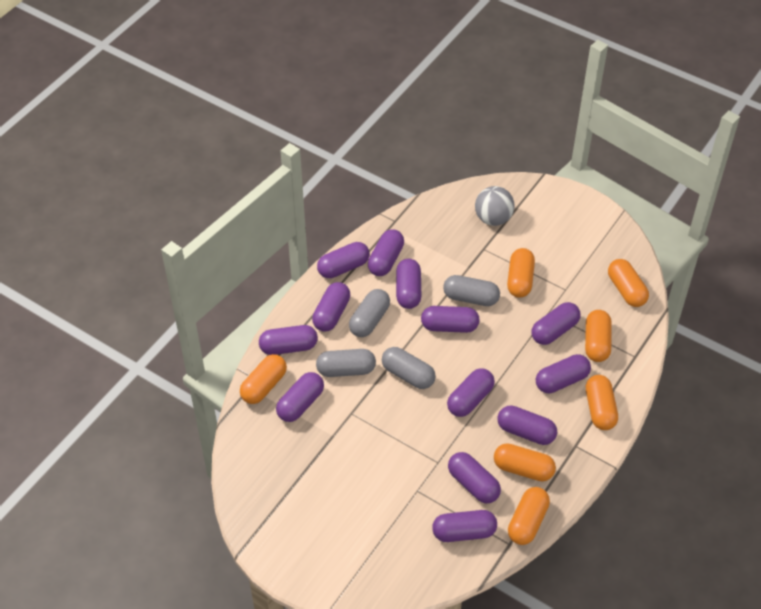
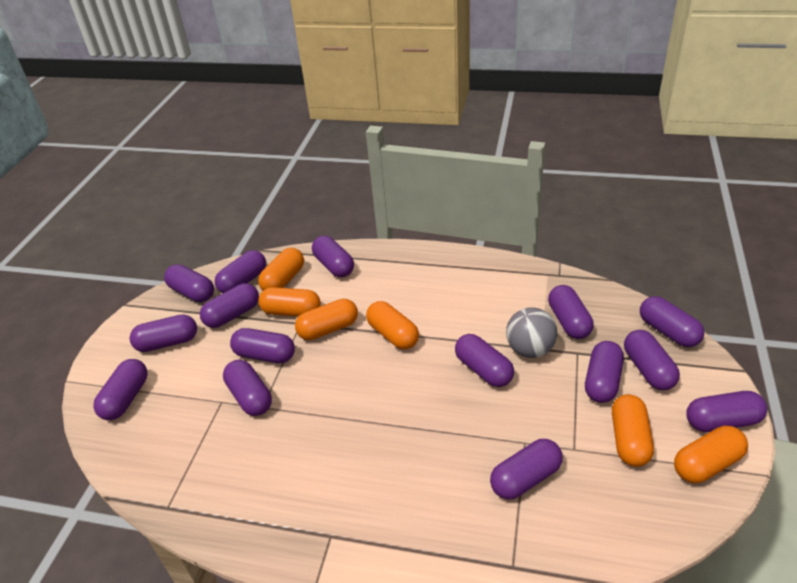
grey capsule: 4 -> 0
orange capsule: 7 -> 6
purple capsule: 13 -> 15

